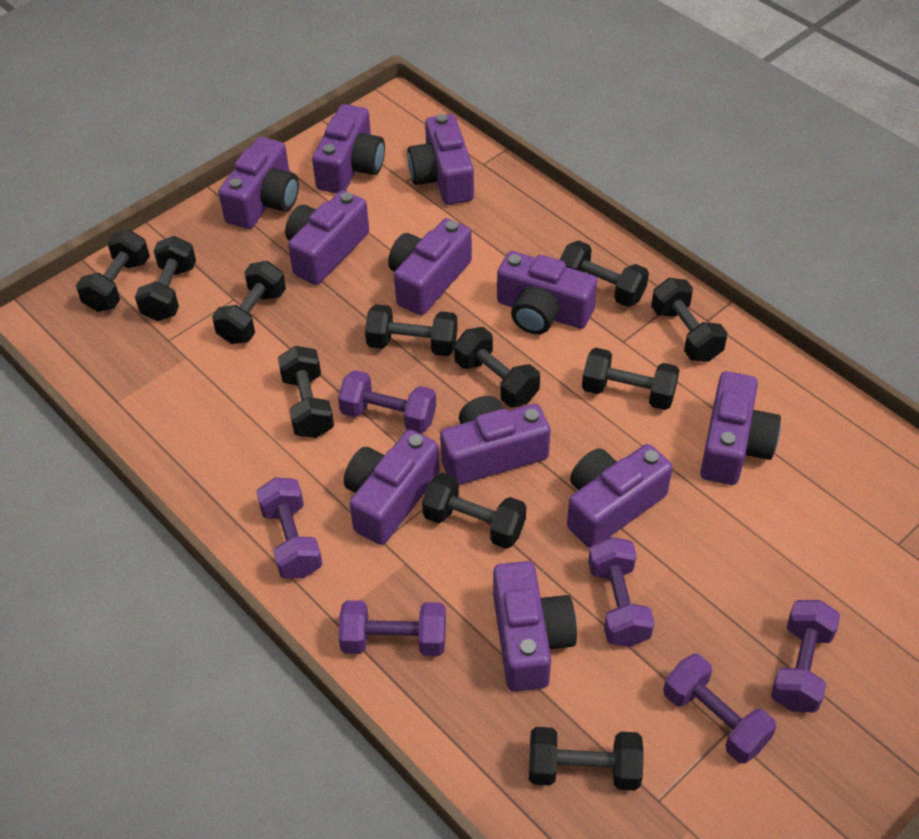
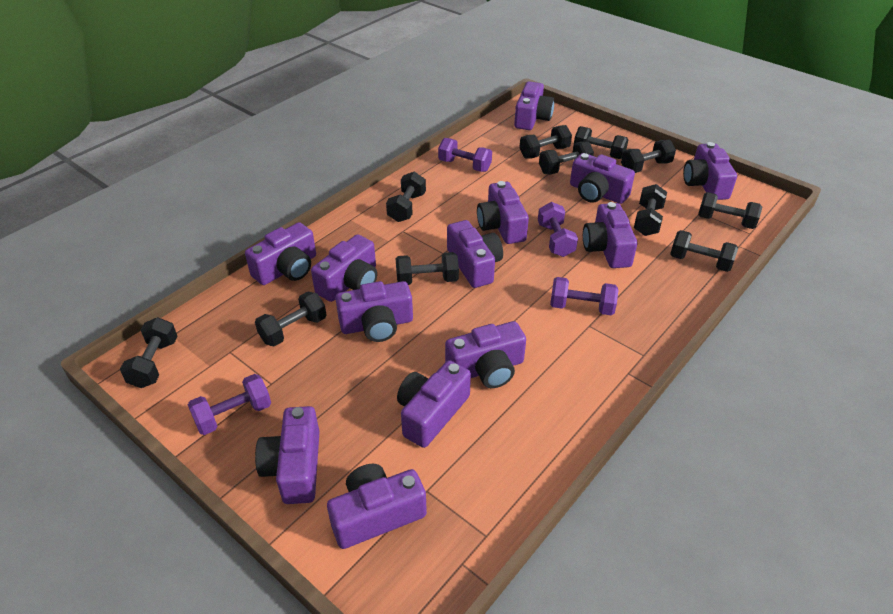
purple camera: 11 -> 13
purple dumbbell: 6 -> 4

